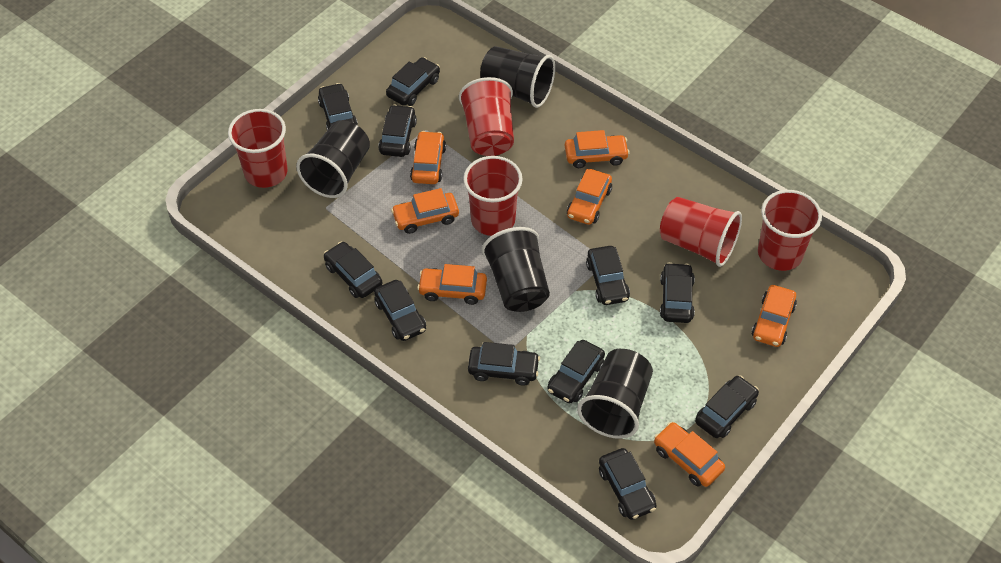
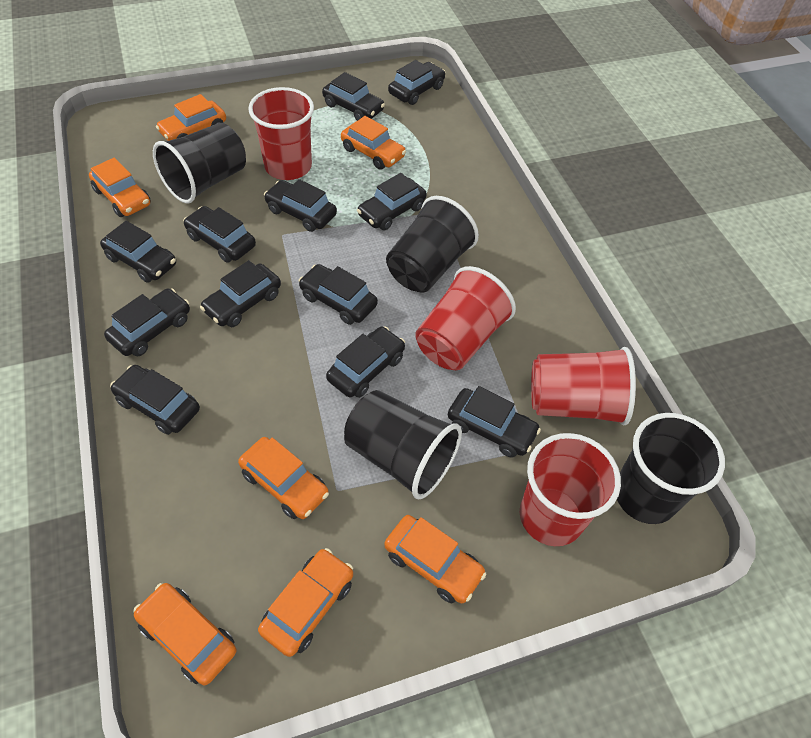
black car: 11 -> 12
red cup: 5 -> 4

